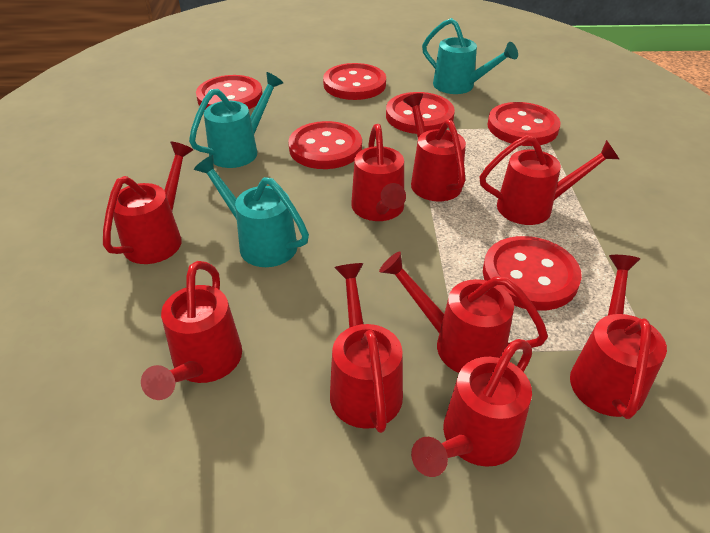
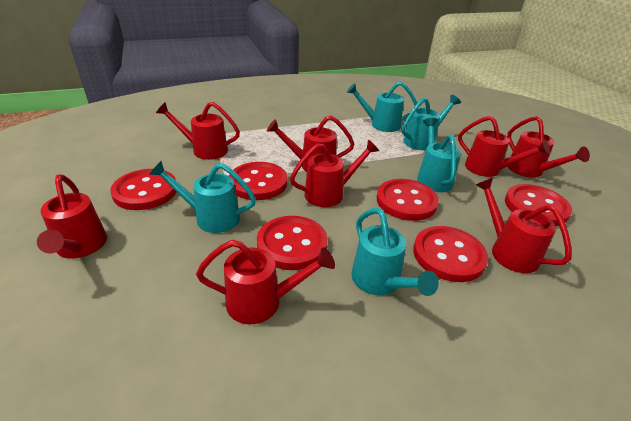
red watering can: 9 -> 8
turquoise watering can: 3 -> 5

